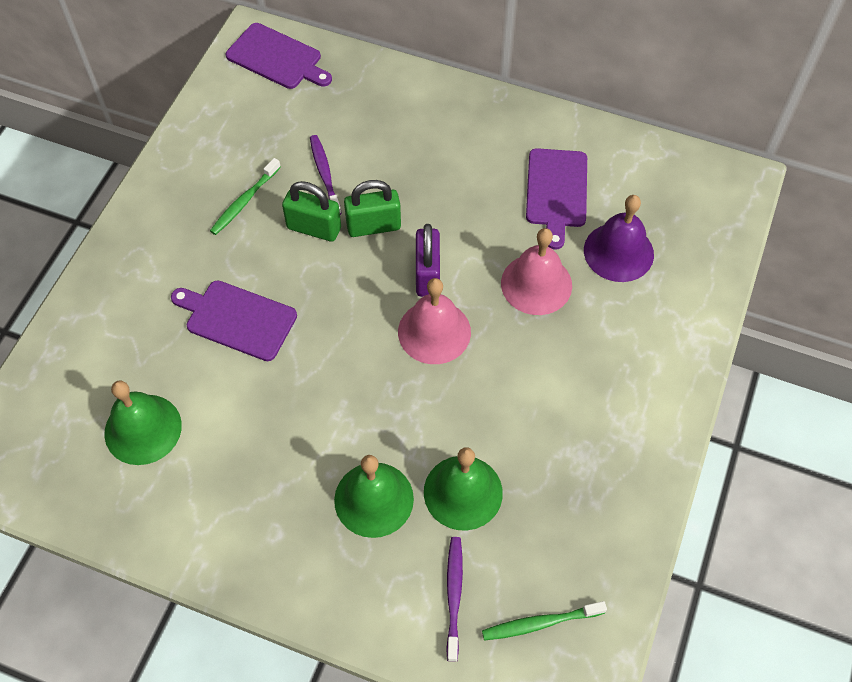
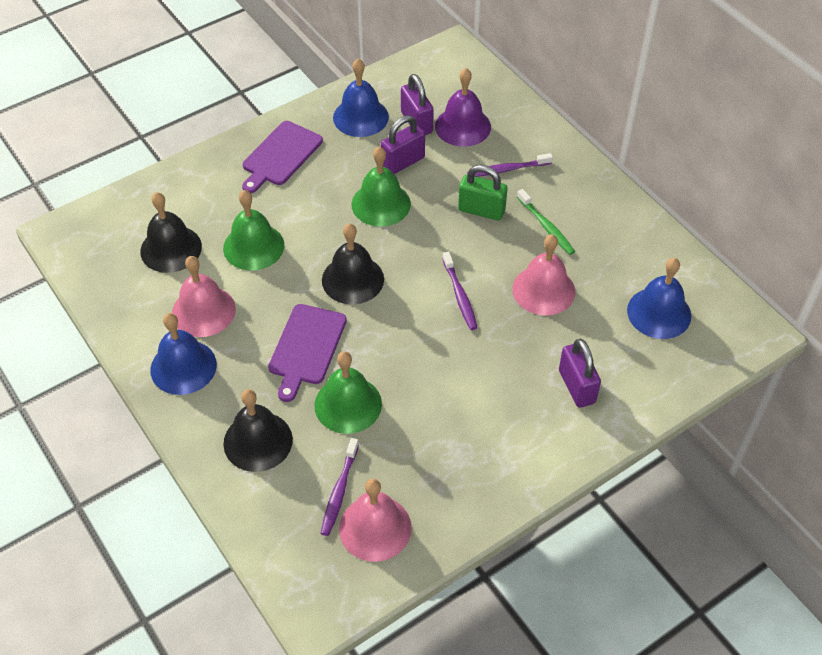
black bell: 0 -> 3
blue bell: 0 -> 3
green padlock: 2 -> 1
green toothbrush: 2 -> 1
pink bell: 2 -> 3
purple cutting board: 3 -> 2
purple padlock: 1 -> 3
purple toothbrush: 2 -> 3

